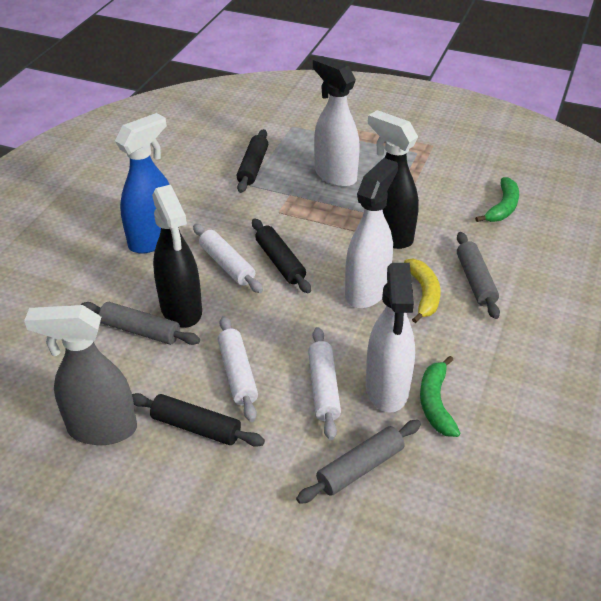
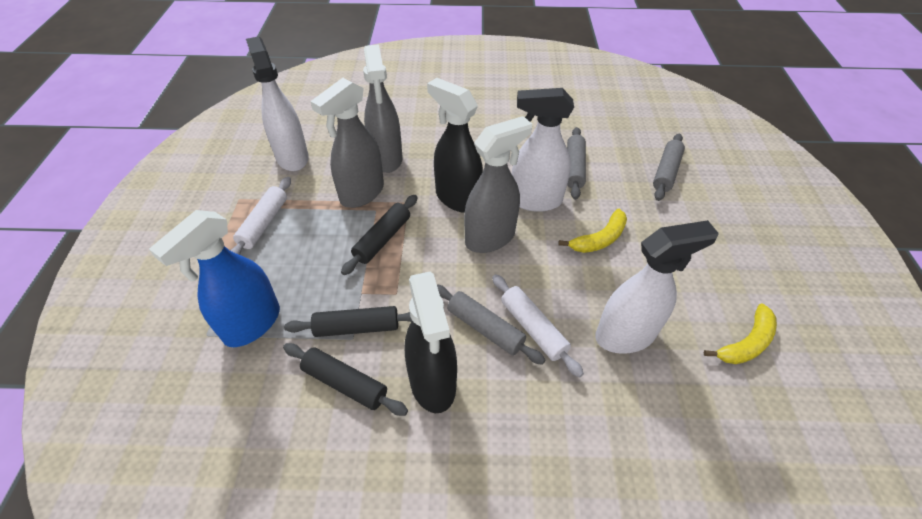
green banana: 2 -> 0
grey spray bottle: 1 -> 3
white rolling pin: 3 -> 2
yellow banana: 1 -> 2

